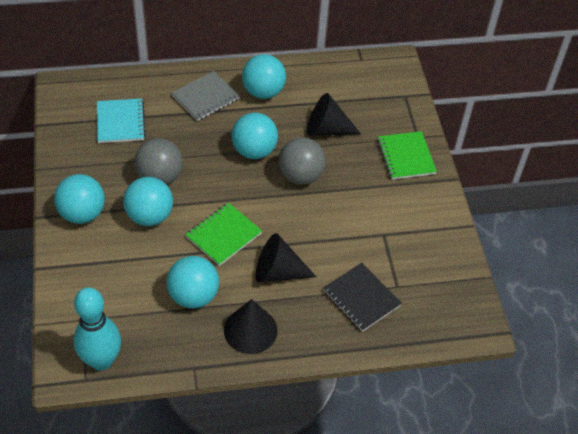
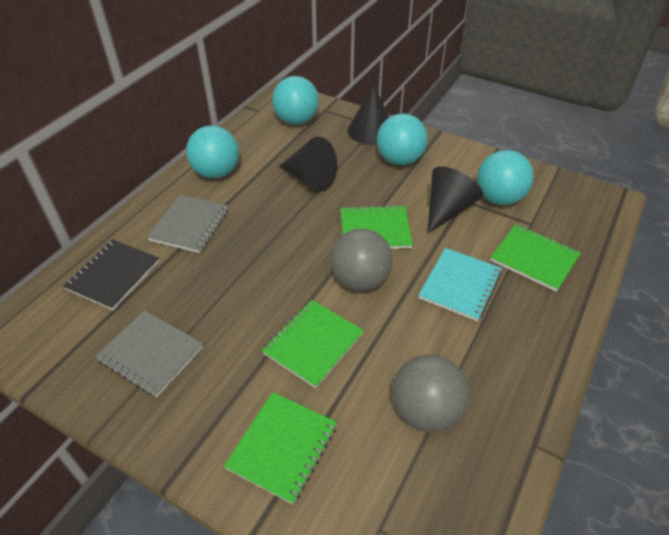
green notebook: 2 -> 4
grey notebook: 1 -> 2
turquoise ball: 5 -> 4
turquoise bowling pin: 1 -> 0

